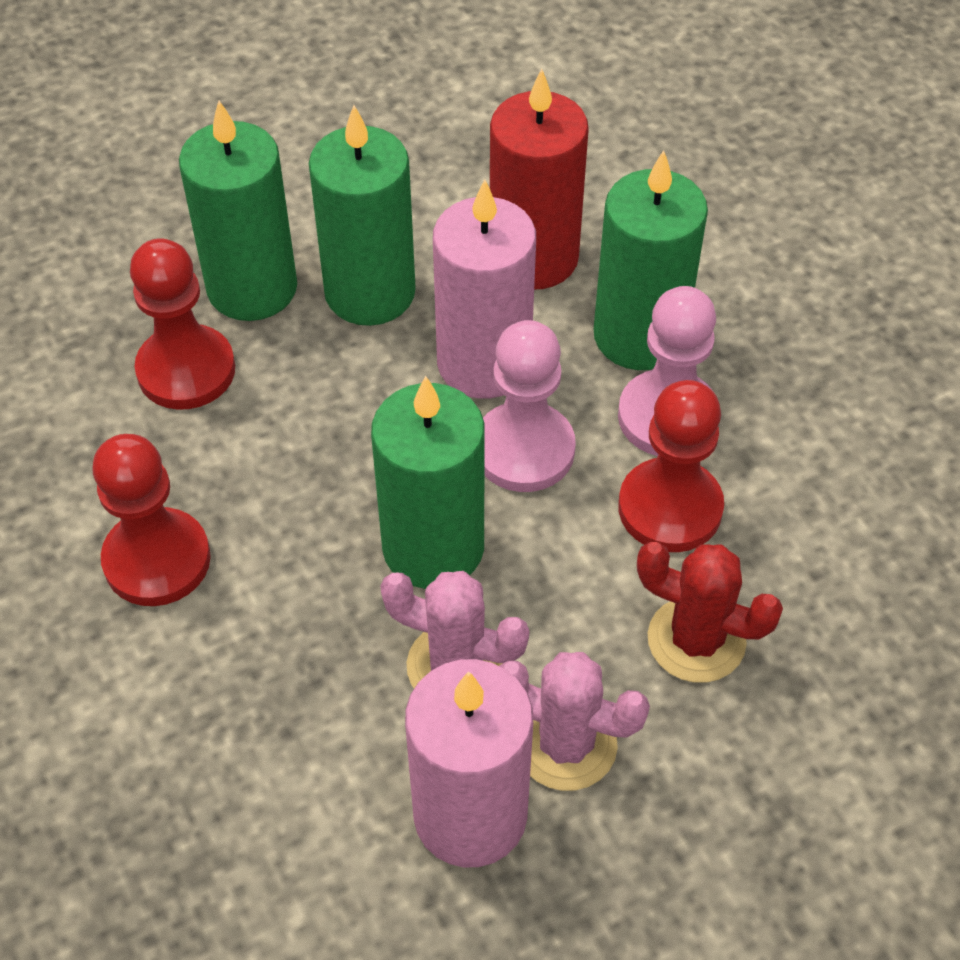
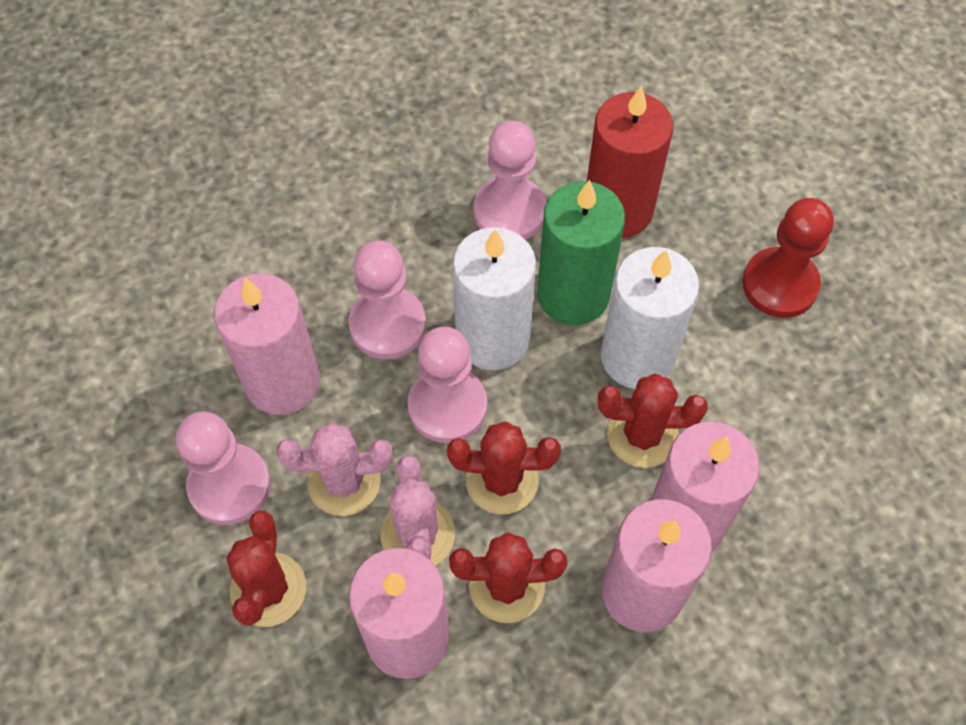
green candle: 4 -> 1
pink candle: 2 -> 4
pink pawn: 2 -> 4
red cactus: 1 -> 4
red pawn: 3 -> 1
white candle: 0 -> 2

